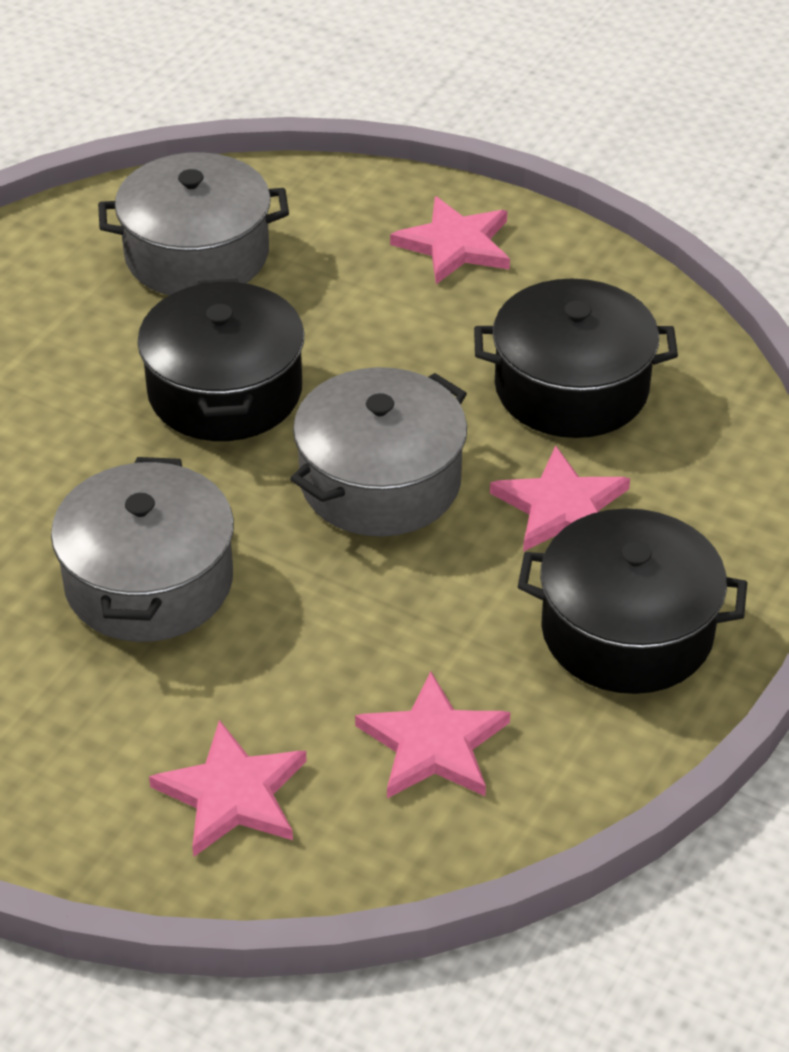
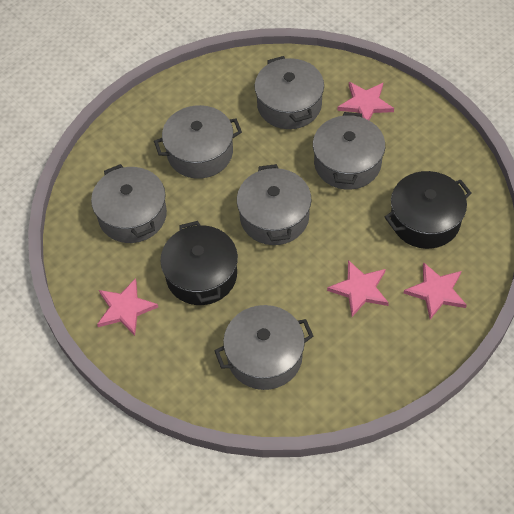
black pot: 3 -> 2
grey pot: 3 -> 6

